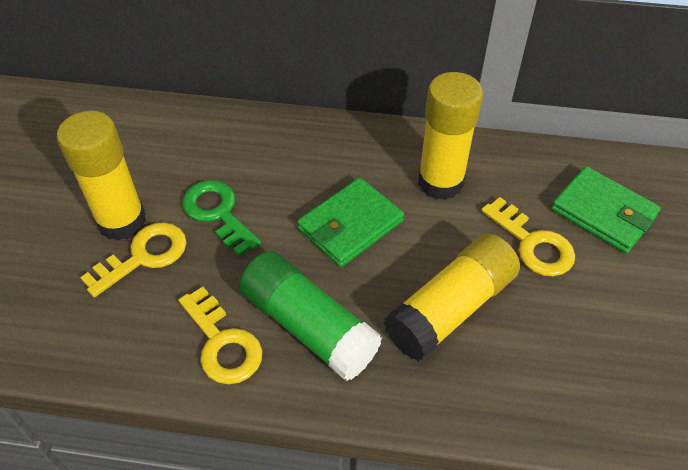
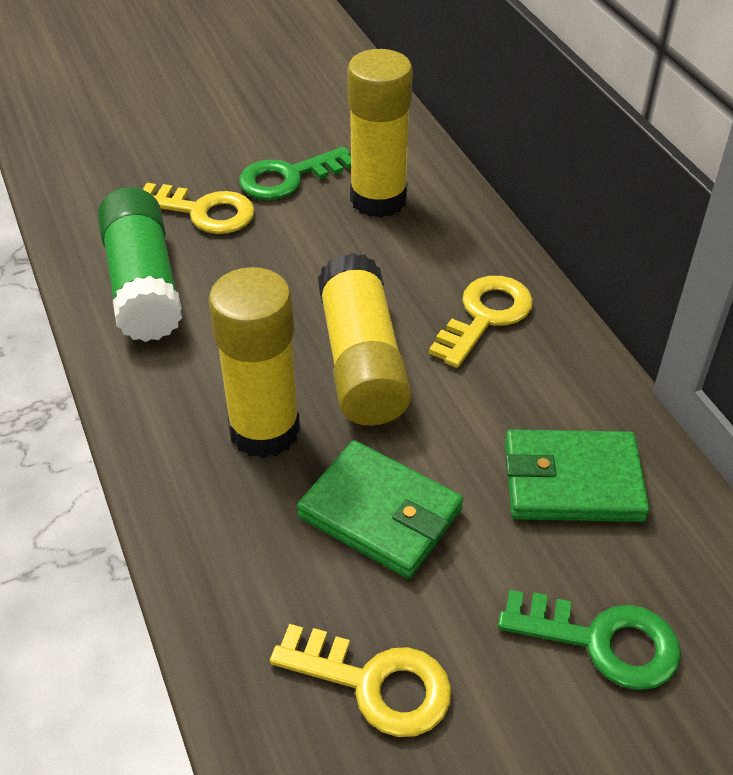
green key: 1 -> 2

